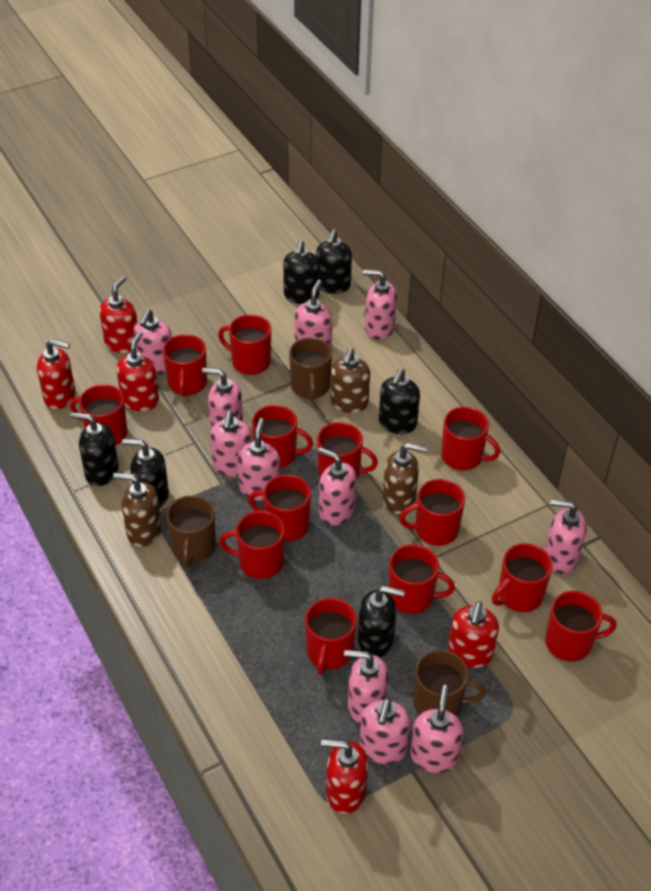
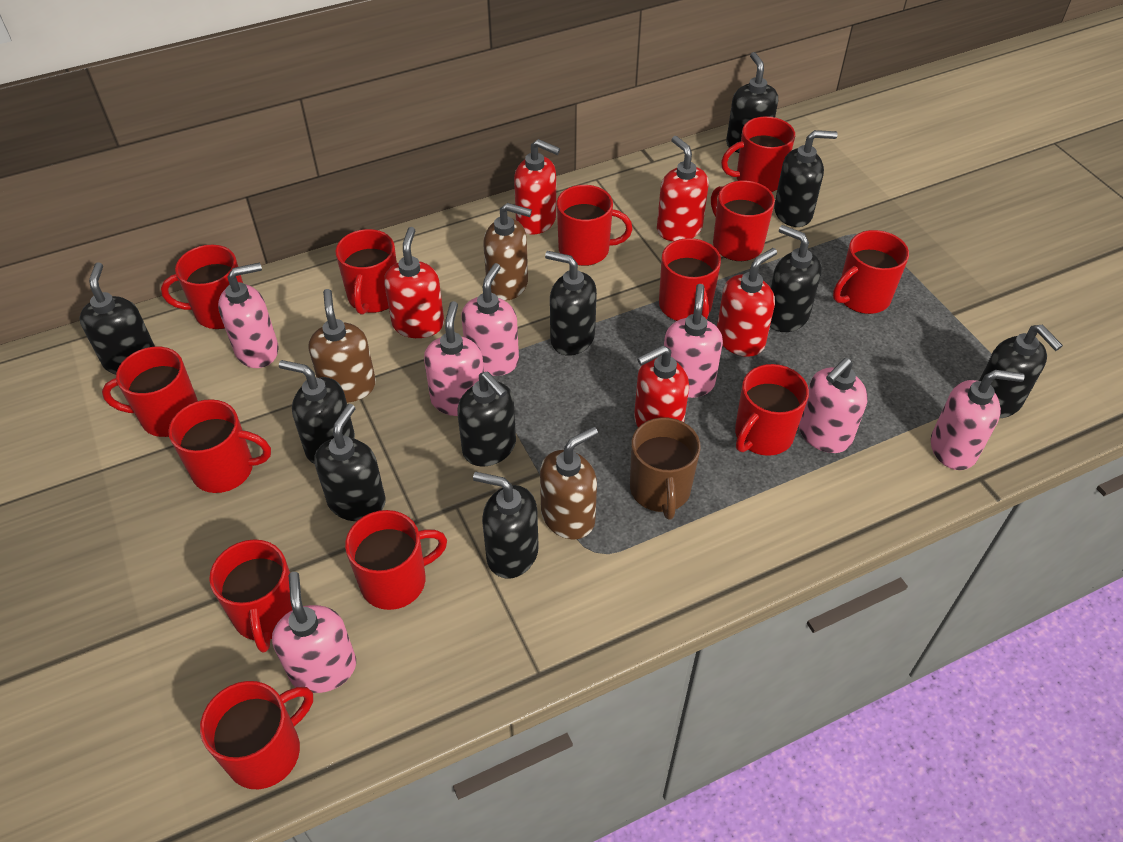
black soap dispenser: 6 -> 10
brown mug: 3 -> 1
pink soap dispenser: 11 -> 7

